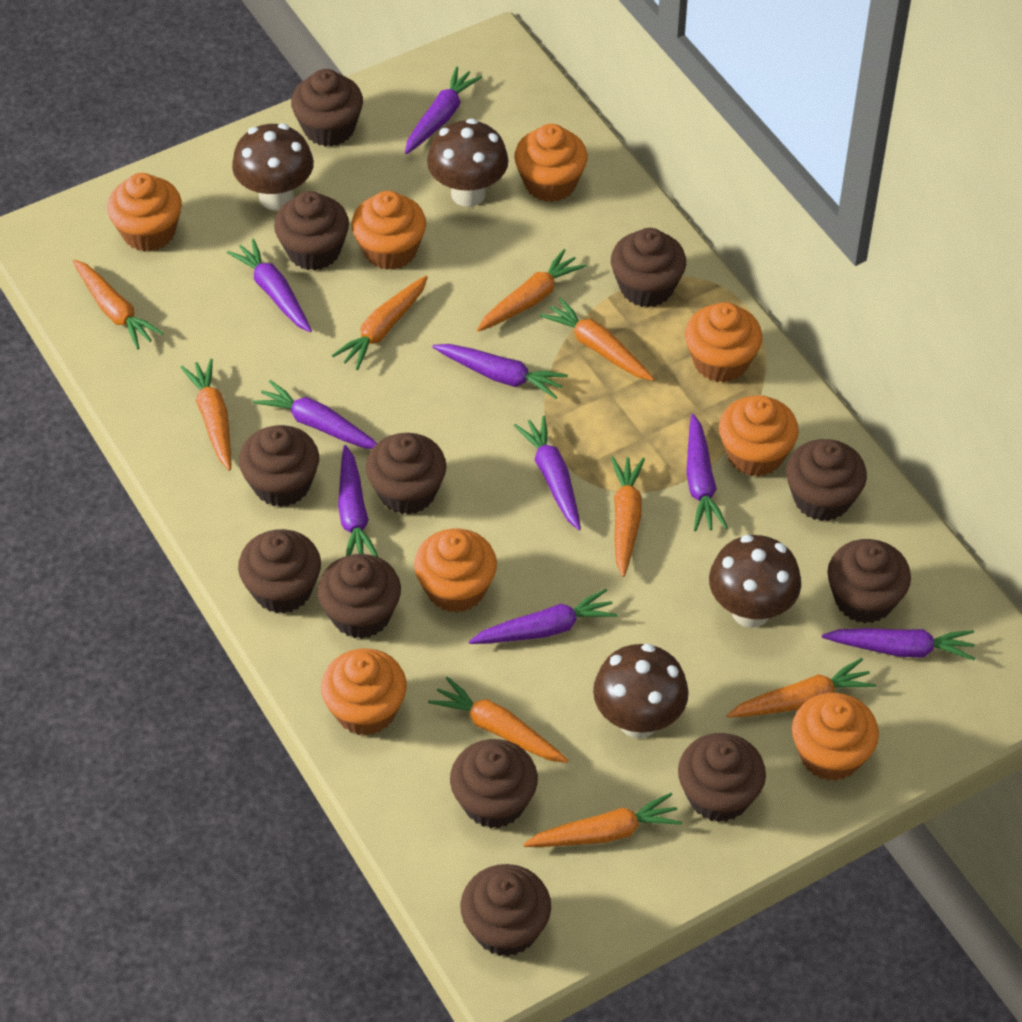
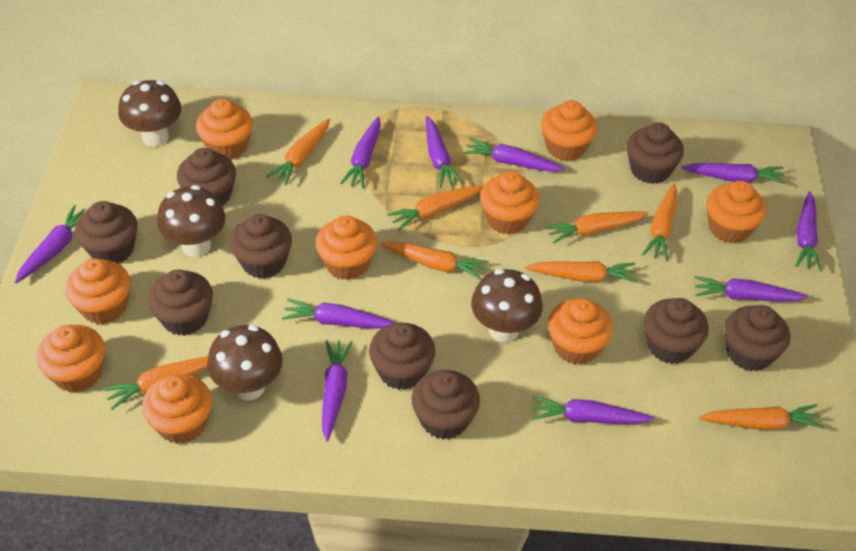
brown cupcake: 12 -> 9
orange carrot: 9 -> 8
orange cupcake: 8 -> 9
purple carrot: 9 -> 10

